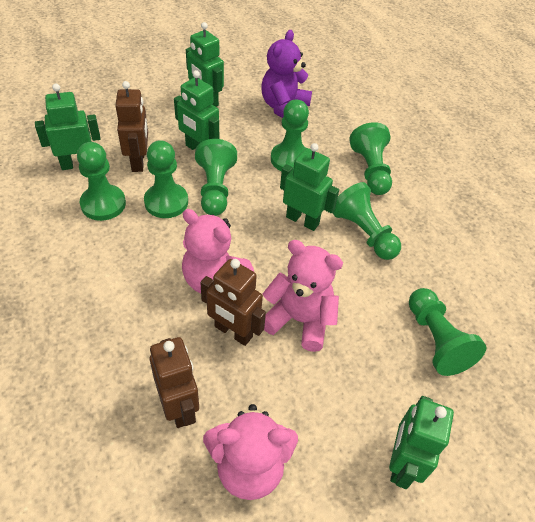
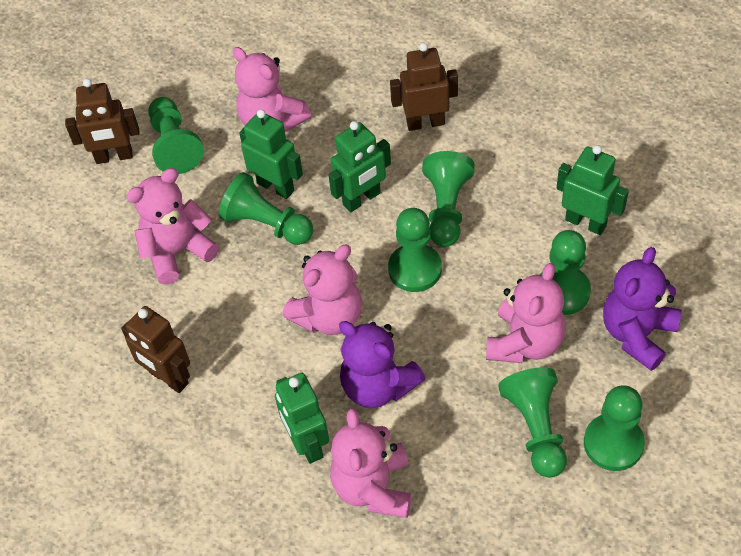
green robot: 5 -> 4
pink teddy bear: 3 -> 5
purple teddy bear: 1 -> 2

